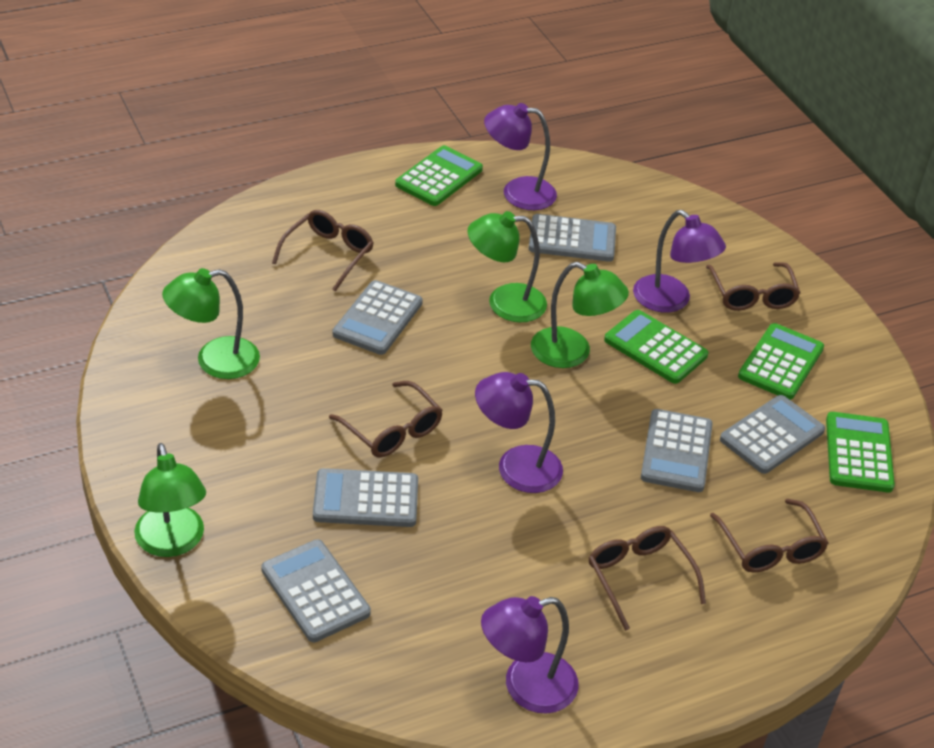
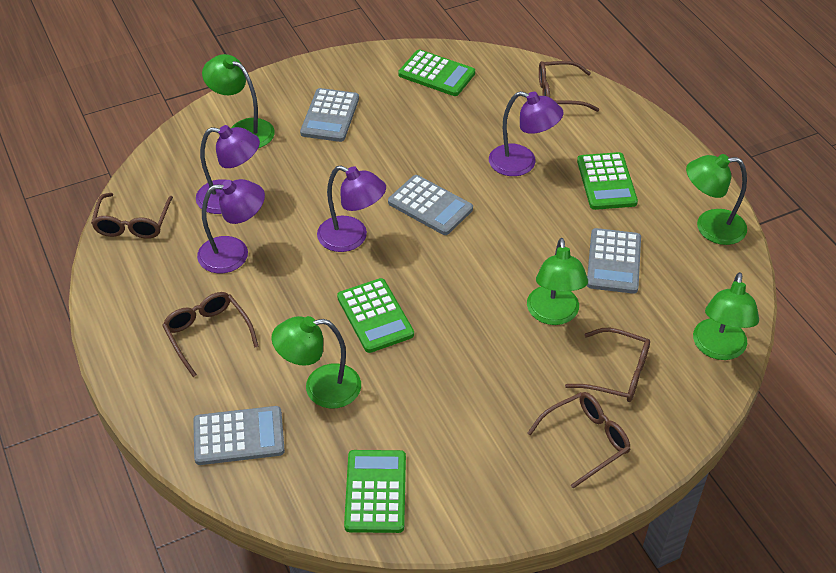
green lamp: 4 -> 5
grey calculator: 6 -> 4

